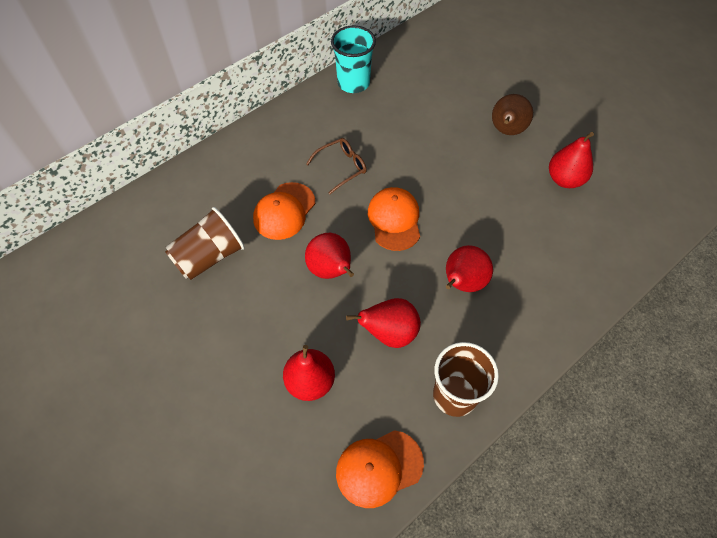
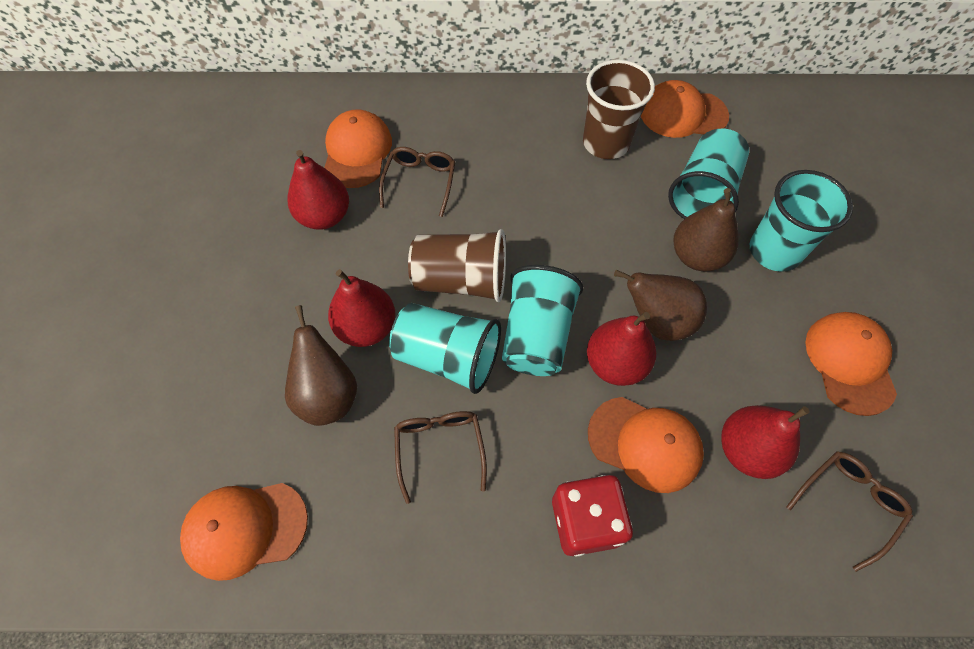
brown glasses: 1 -> 3
brown pear: 1 -> 3
orange cap: 3 -> 5
red dice: 0 -> 1
red pear: 5 -> 4
turquoise cup: 1 -> 4

